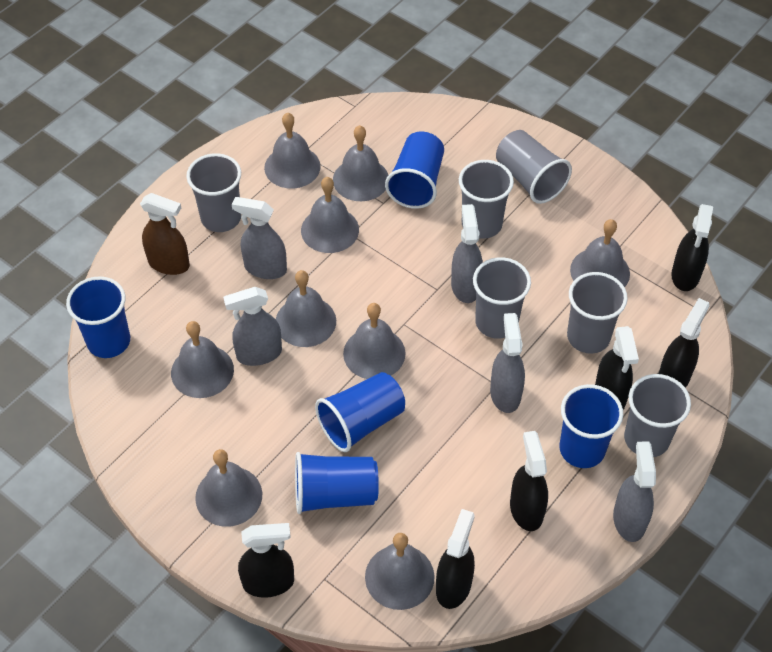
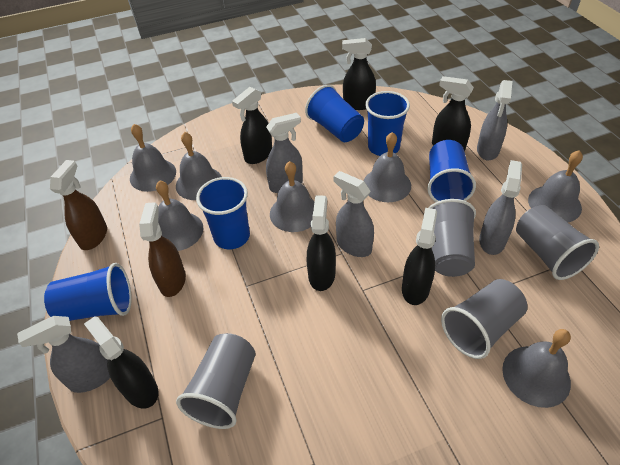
brown spray bottle: 1 -> 2
grey bell: 9 -> 7
grey cup: 6 -> 4

